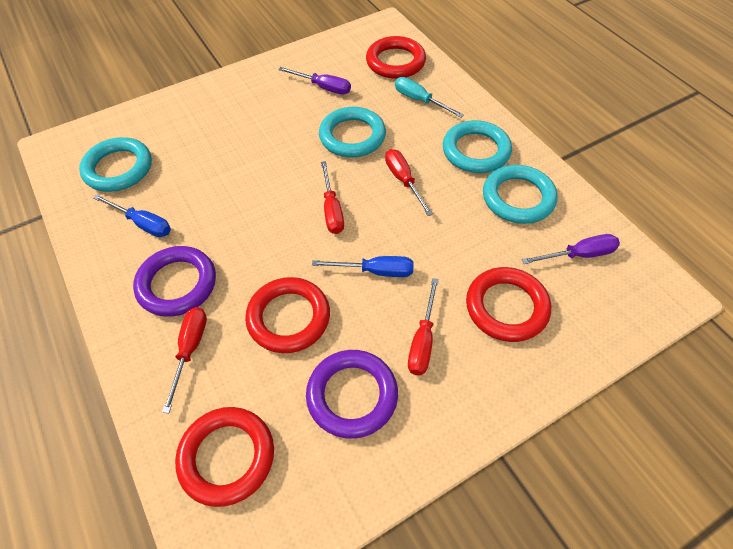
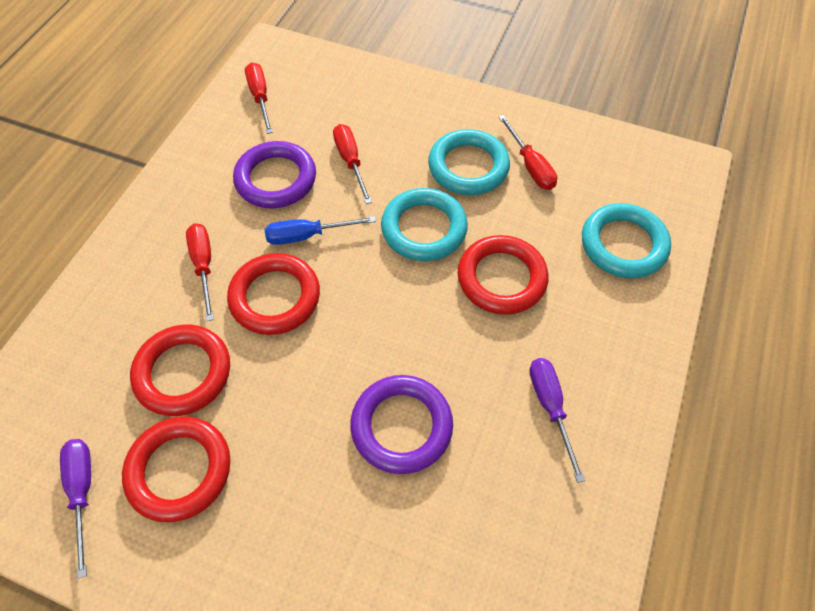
blue screwdriver: 2 -> 1
turquoise ring: 4 -> 3
turquoise screwdriver: 1 -> 0

